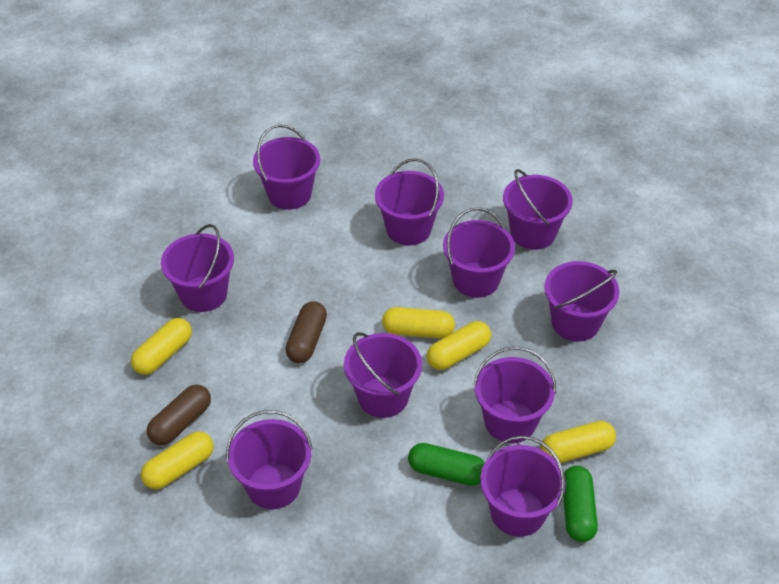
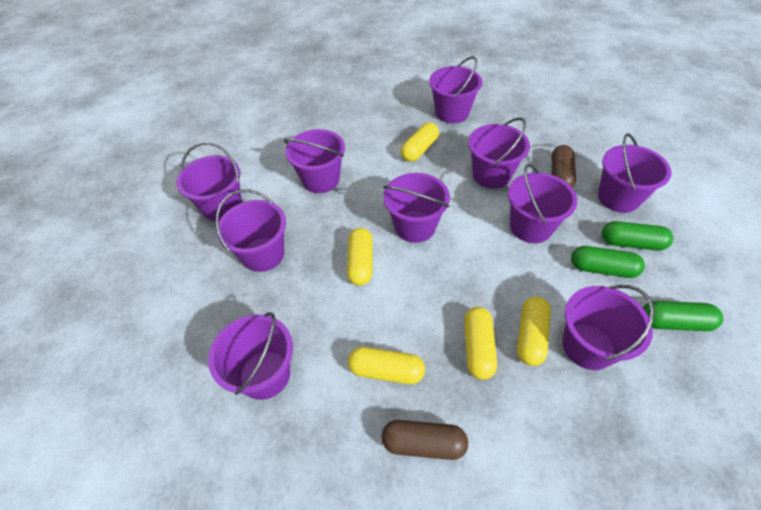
green capsule: 2 -> 3

